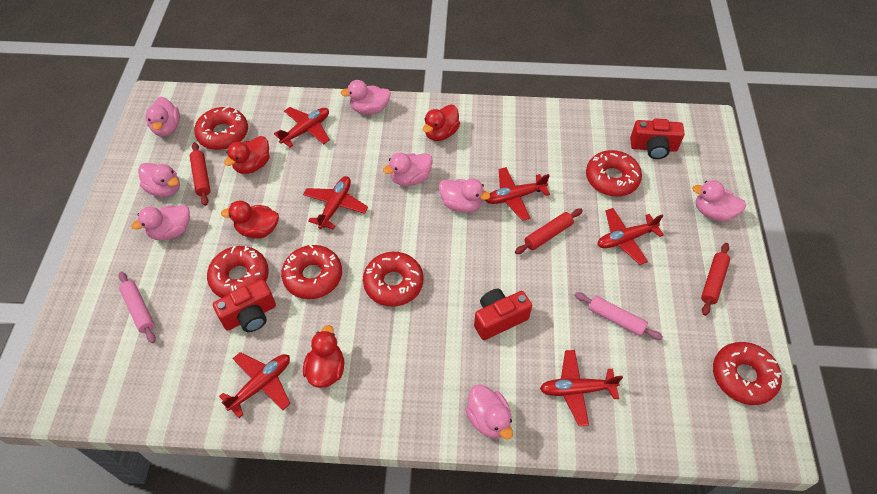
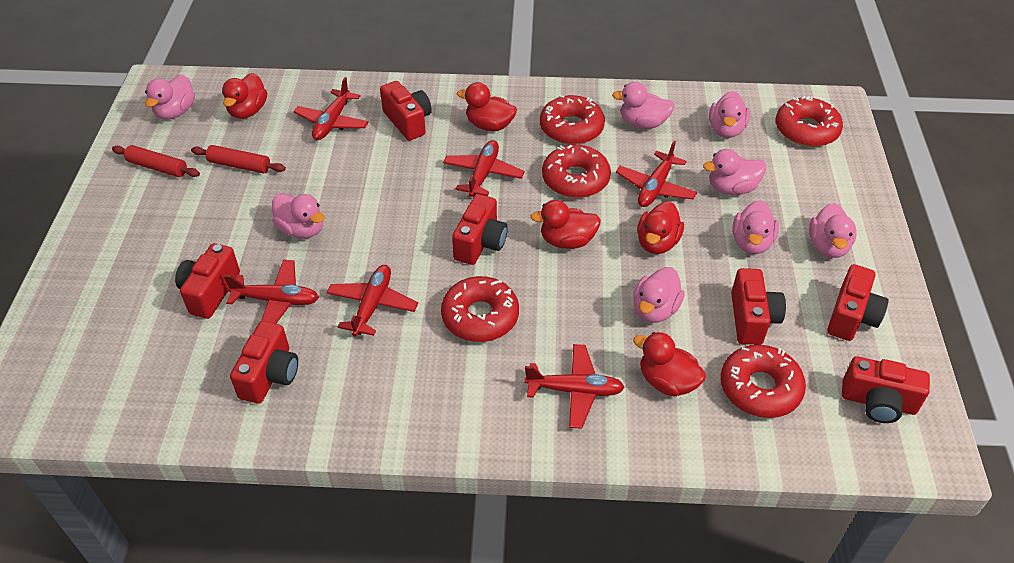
pink rolling pin: 2 -> 0
red camera: 3 -> 7
red donut: 6 -> 5
red duck: 4 -> 5
red rolling pin: 3 -> 2

